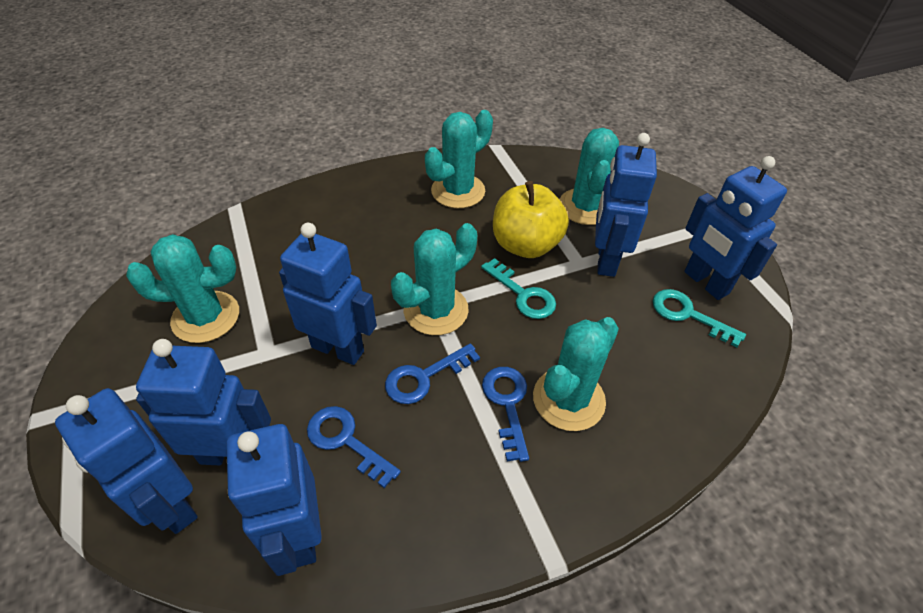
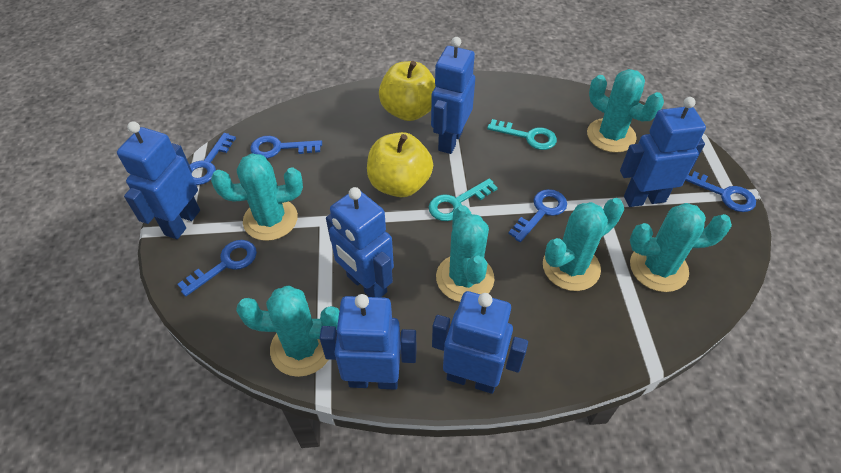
blue key: 3 -> 5
turquoise cactus: 5 -> 6
yellow apple: 1 -> 2

